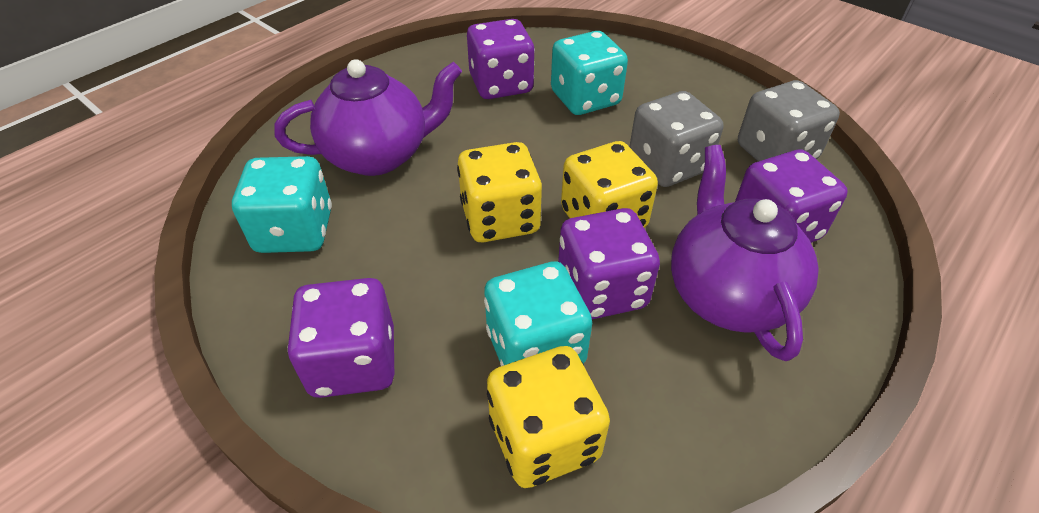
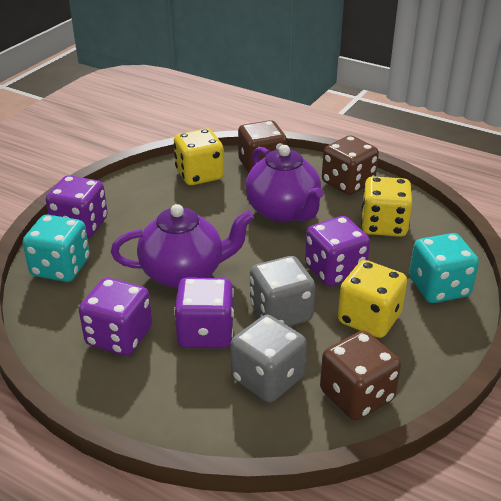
brown dice: 0 -> 3
turquoise dice: 3 -> 2

